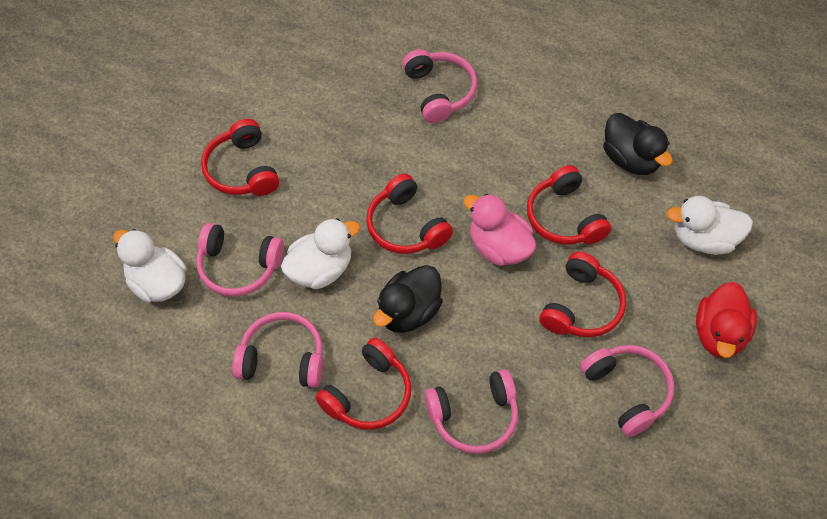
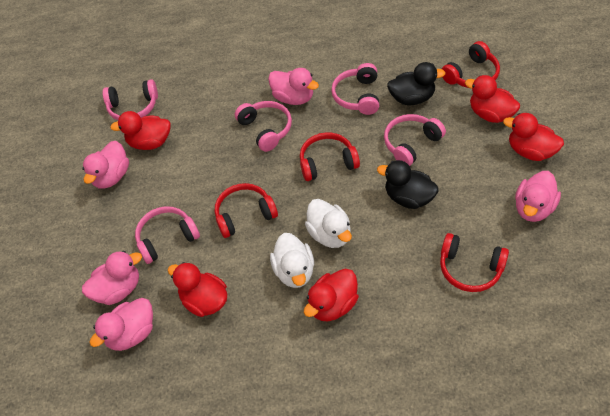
pink duck: 1 -> 5
red duck: 1 -> 5
red headphones: 5 -> 4
white duck: 3 -> 2

